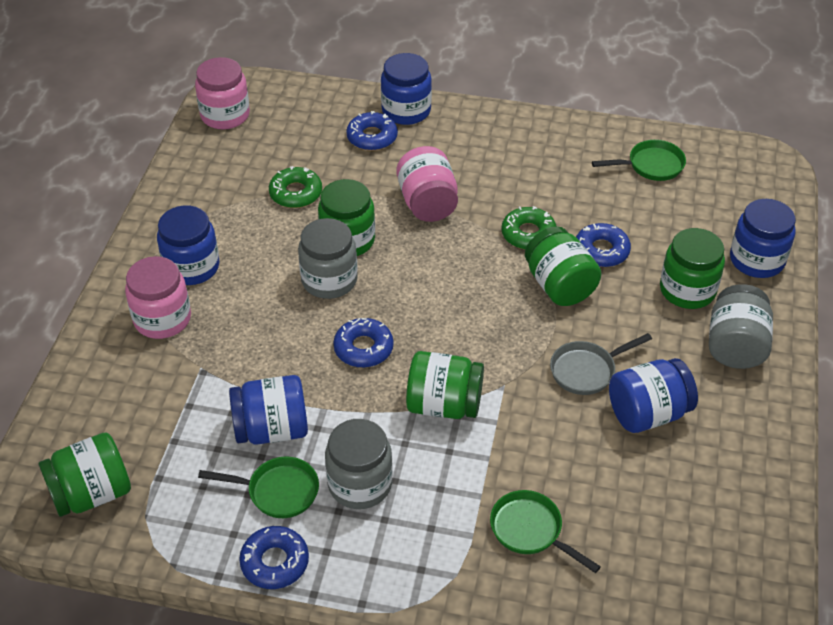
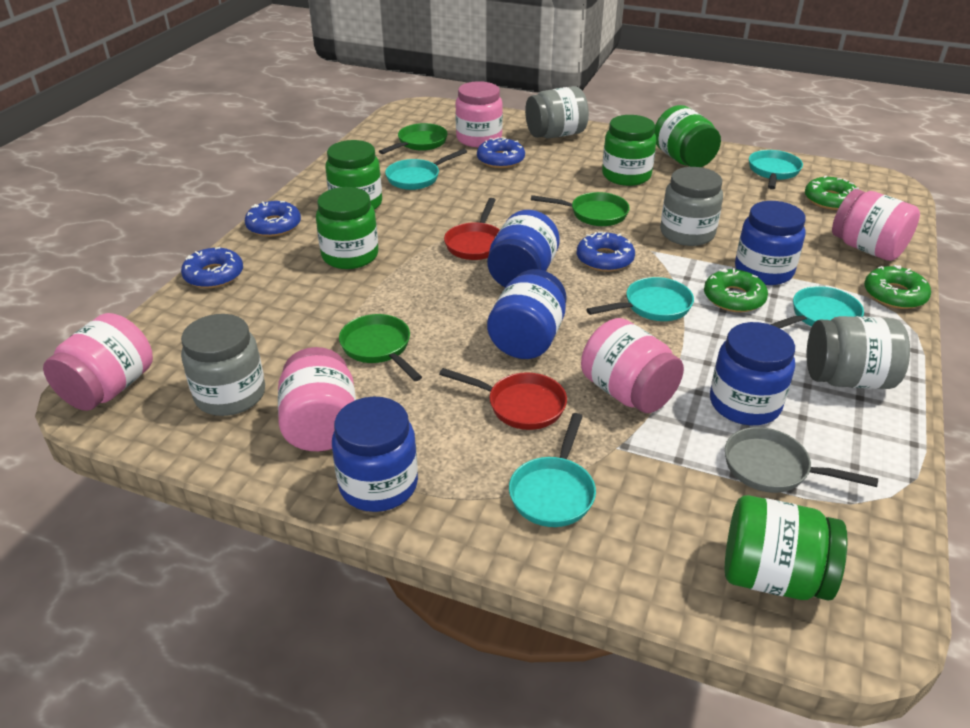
green donut: 2 -> 3
grey jar: 3 -> 4
pink jar: 3 -> 5
red pan: 0 -> 2
turquoise pan: 0 -> 5

